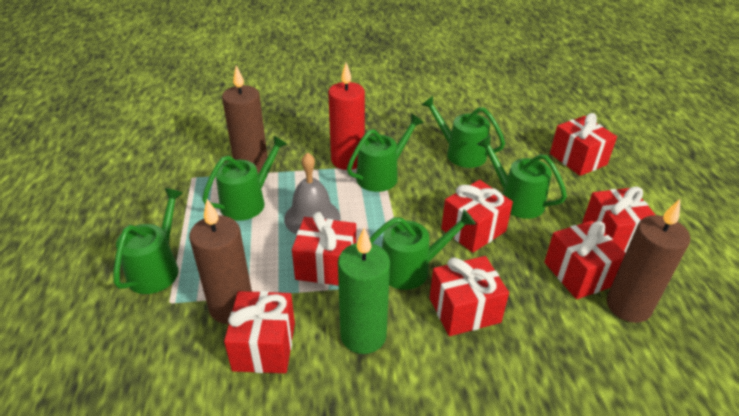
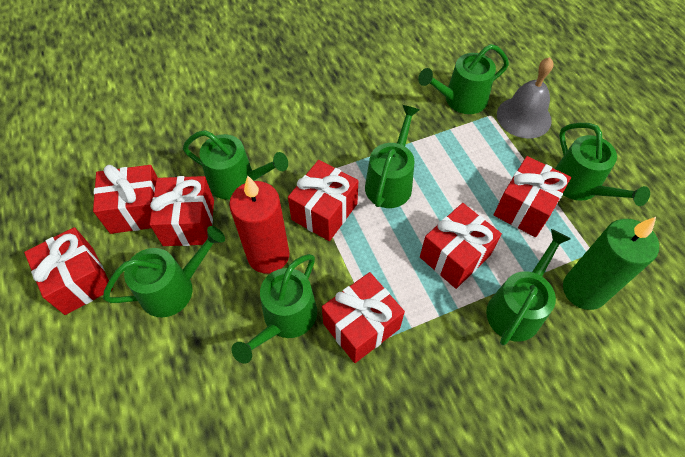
brown candle: 3 -> 0
green watering can: 6 -> 7

